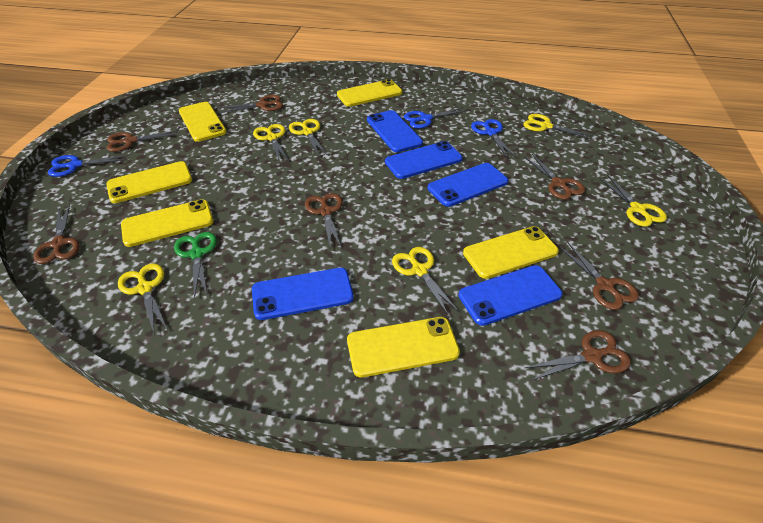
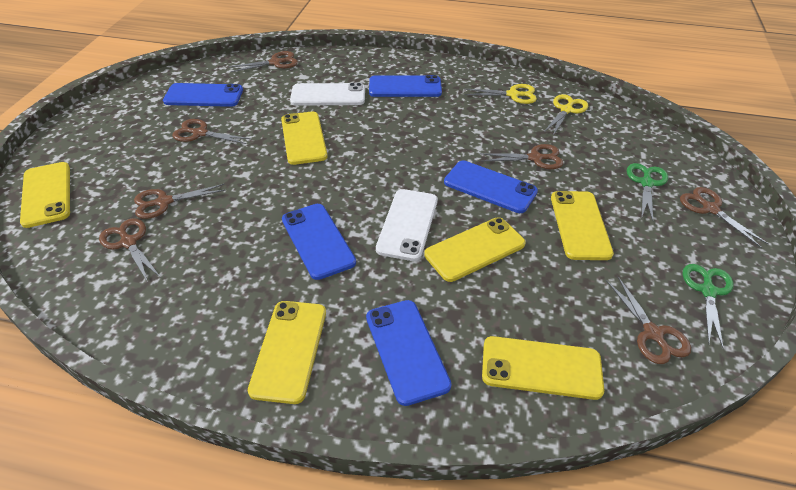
blue scissors: 3 -> 0
green scissors: 1 -> 2
white phone: 0 -> 2
yellow scissors: 6 -> 2

